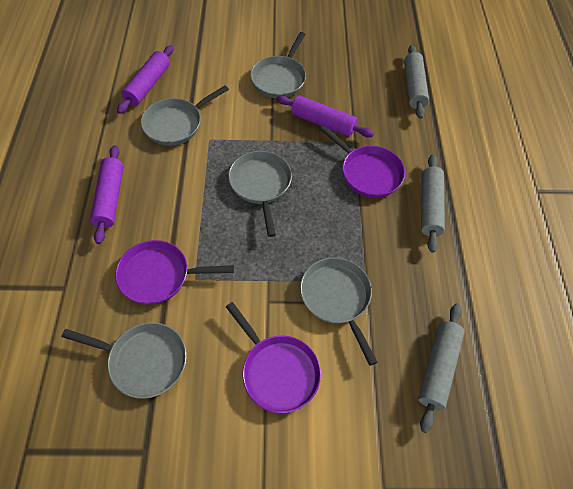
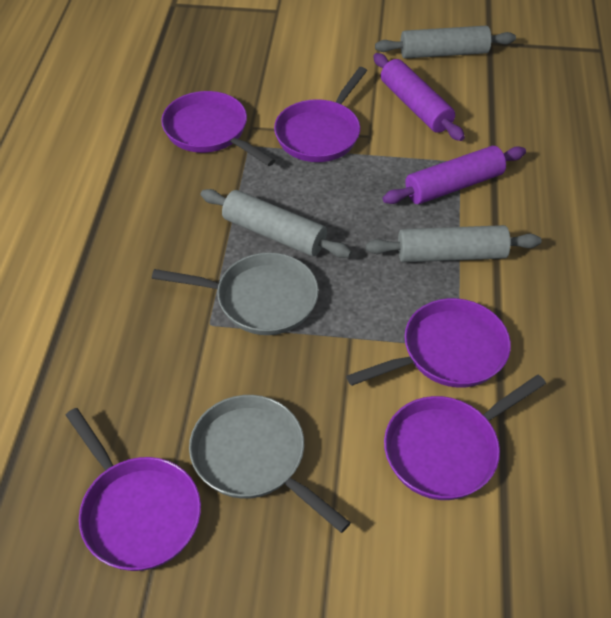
grey pan: 5 -> 2
purple pan: 3 -> 5
purple rolling pin: 3 -> 2

